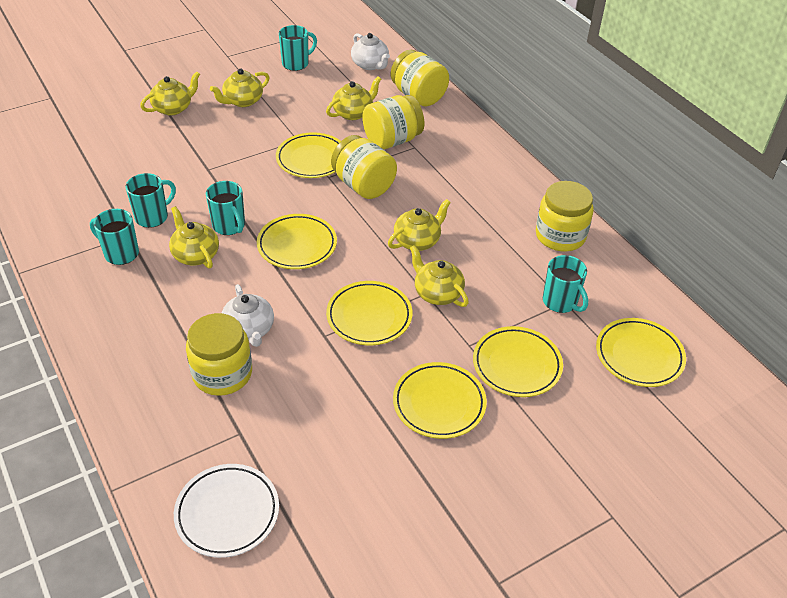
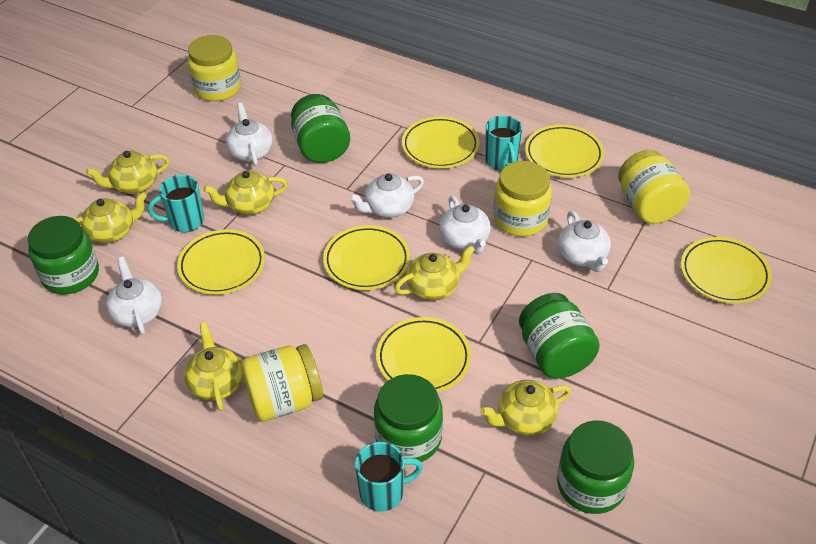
green jar: 0 -> 5
turquoise mug: 5 -> 3
white plate: 1 -> 0
white teapot: 2 -> 5
yellow jar: 5 -> 4

